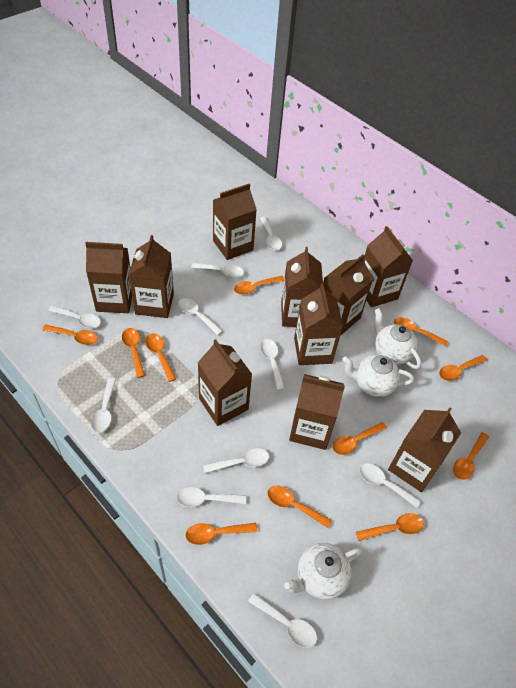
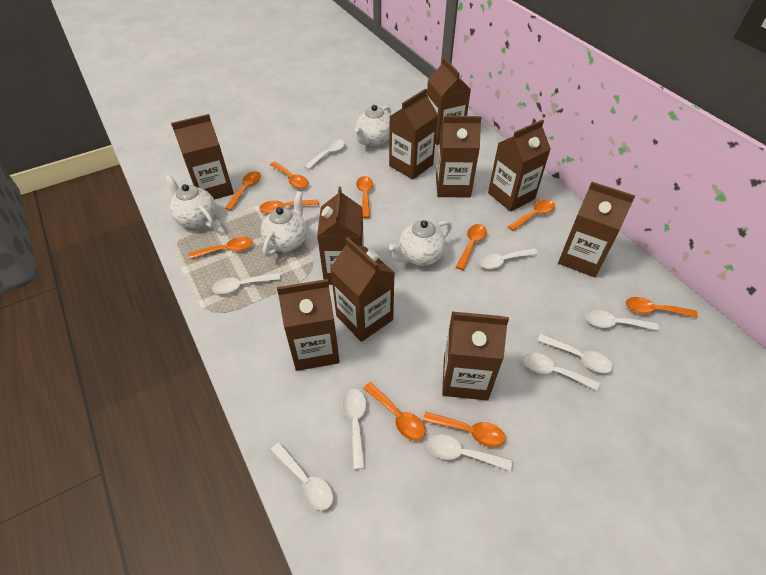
orange spoon: 11 -> 10
white spoon: 10 -> 9
white teapot: 3 -> 4

